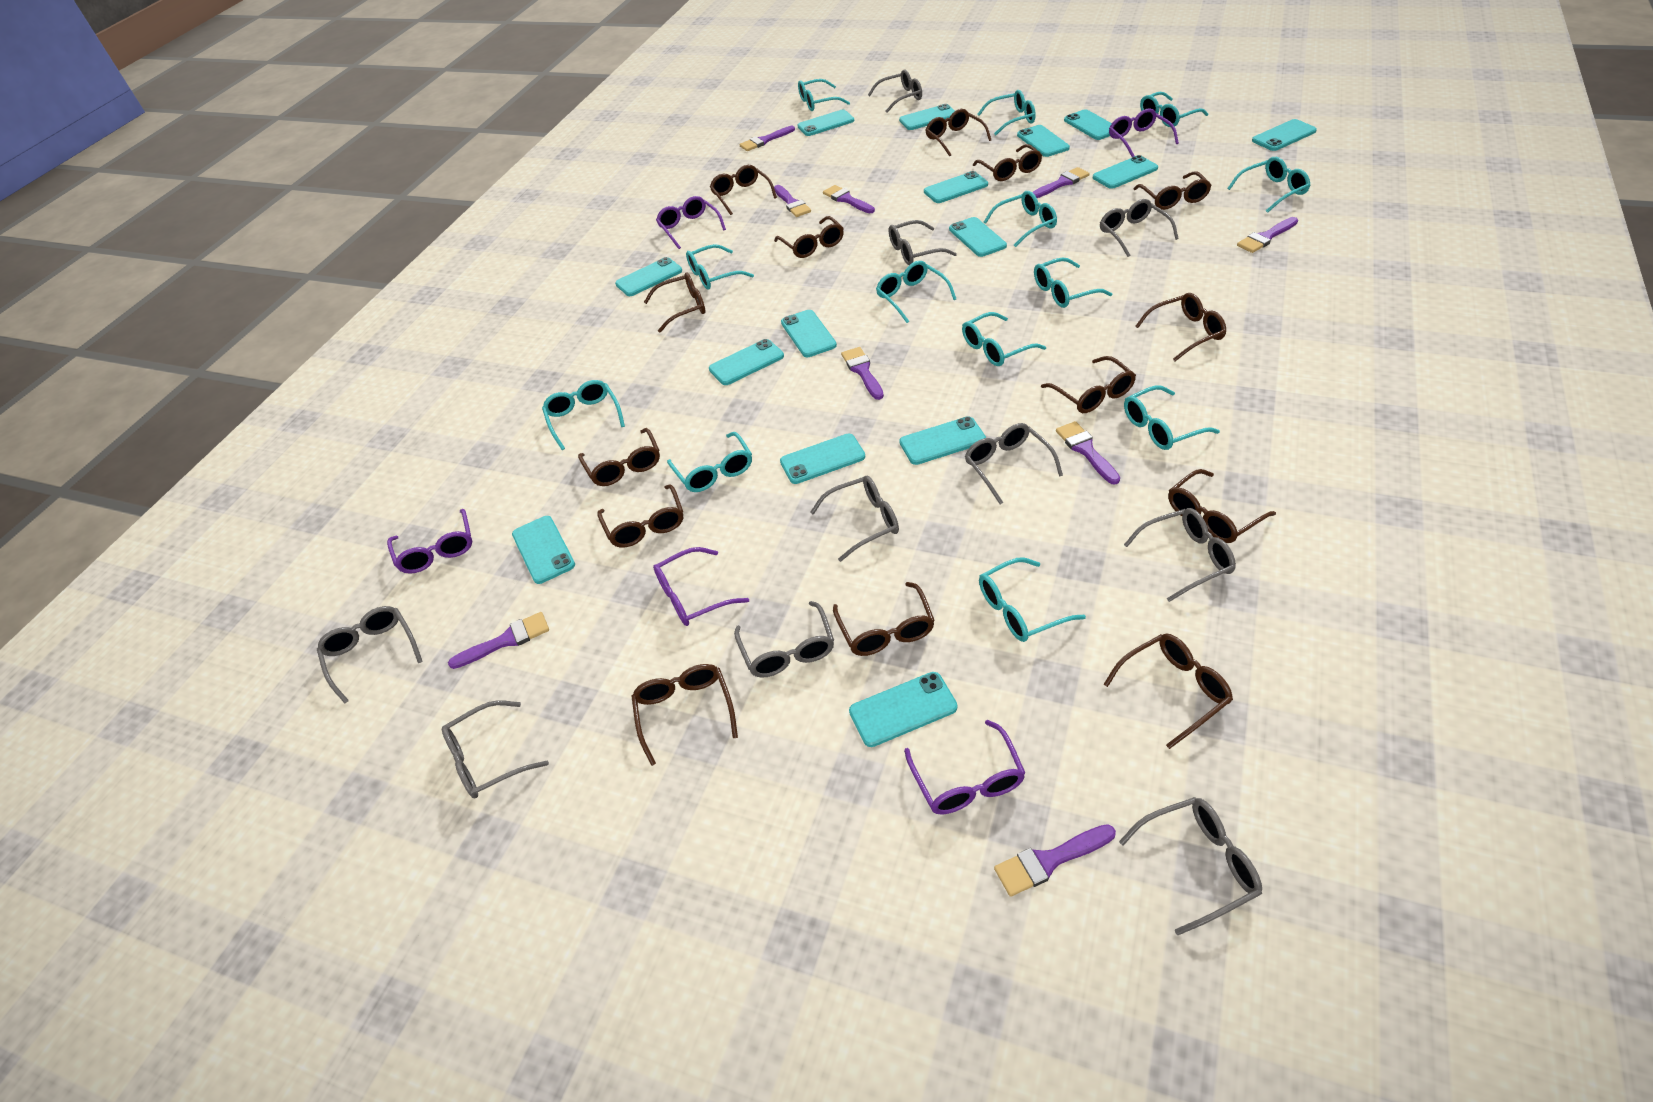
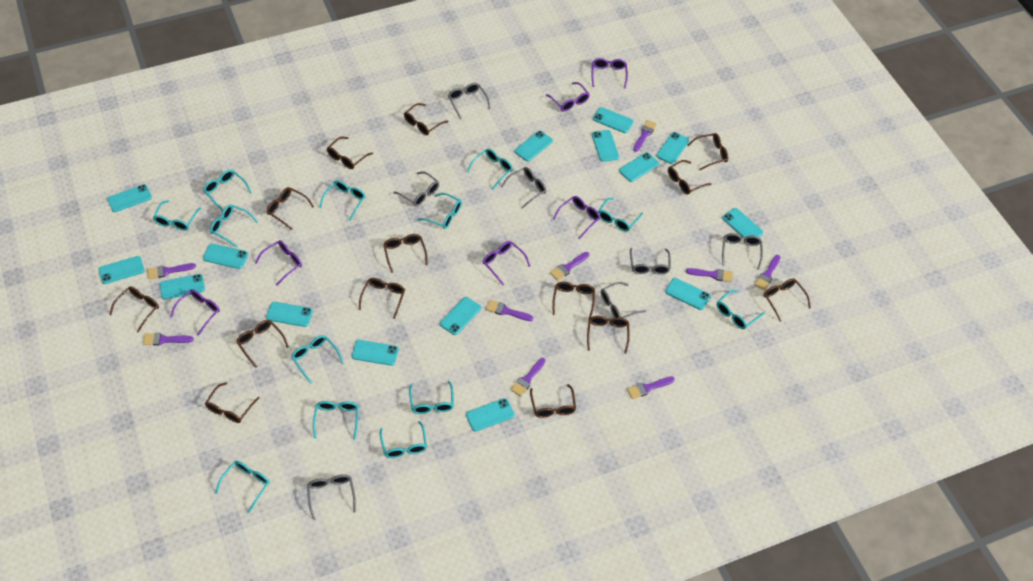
grey glasses: 10 -> 7
purple glasses: 5 -> 6

